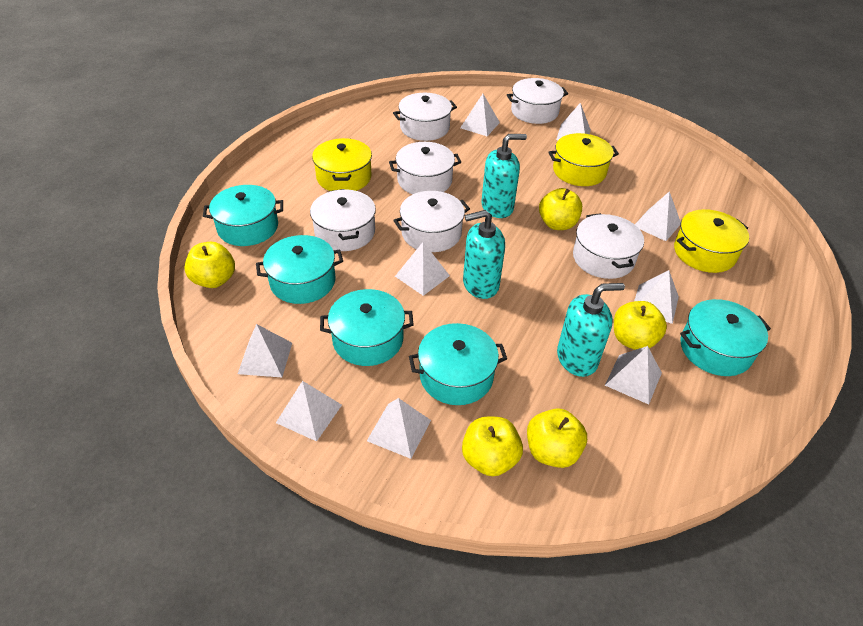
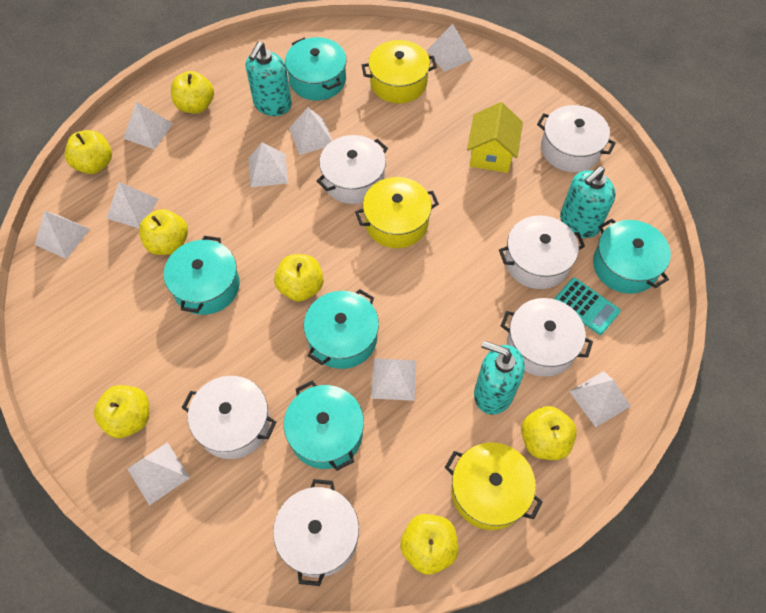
turquoise calculator: 0 -> 1
yellow apple: 5 -> 7
yellow house: 0 -> 1

